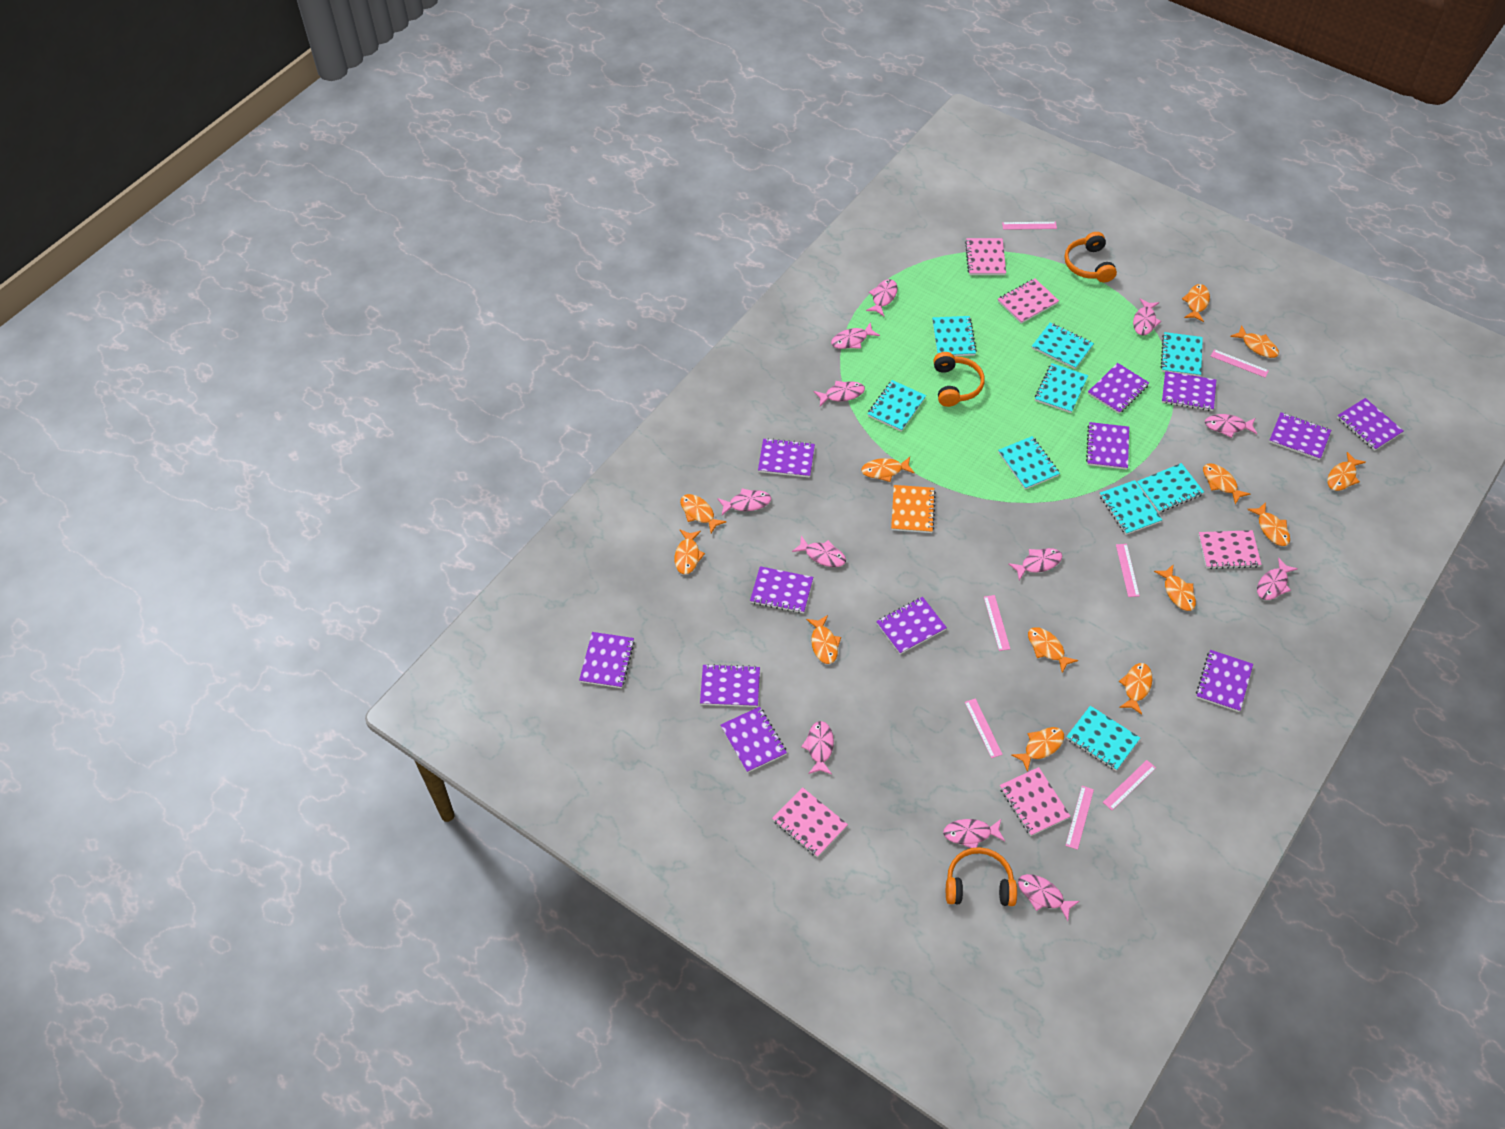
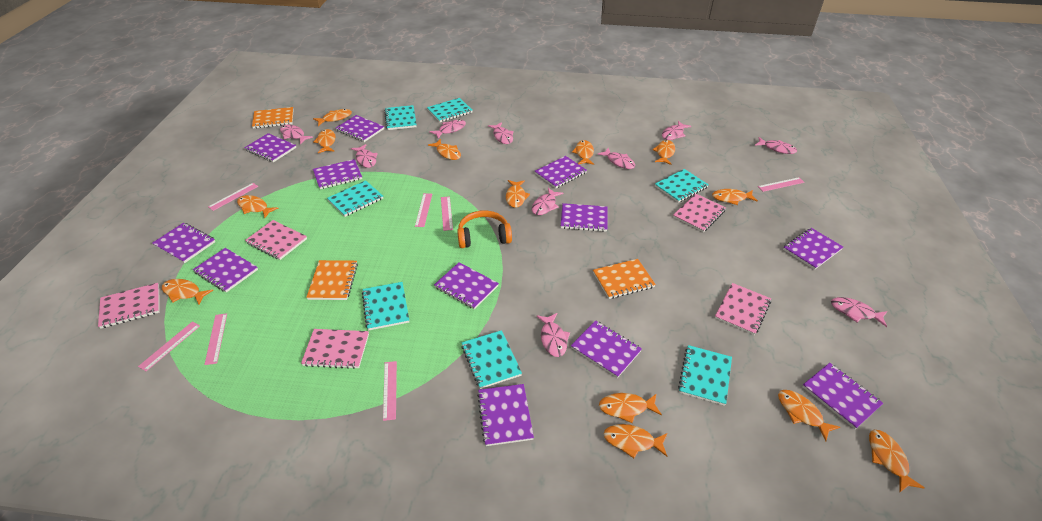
orange headphones: 3 -> 1
orange notebook: 1 -> 3
pink fish: 12 -> 10
turquoise notebook: 9 -> 7

